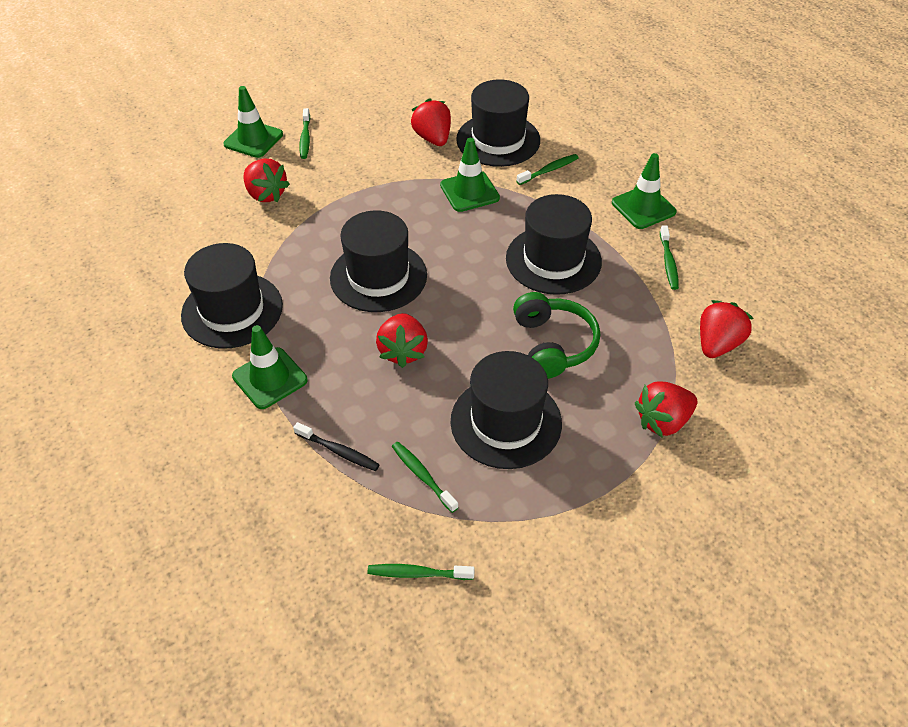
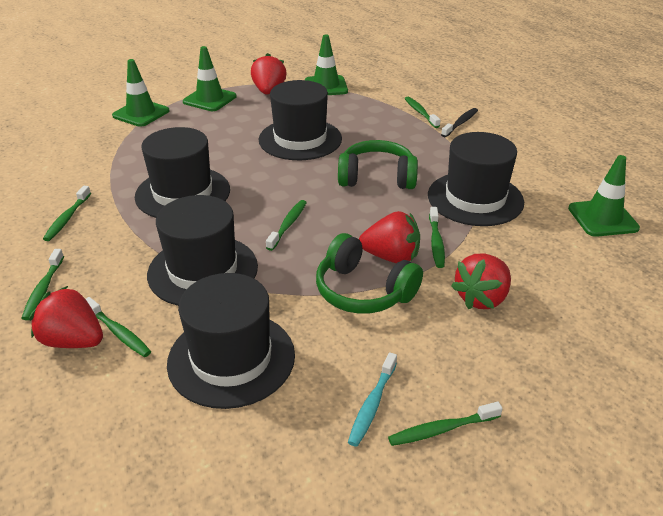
green headphones: 1 -> 2
green toothbrush: 5 -> 7
red strawberry: 5 -> 4
turquoise toothbrush: 0 -> 1

